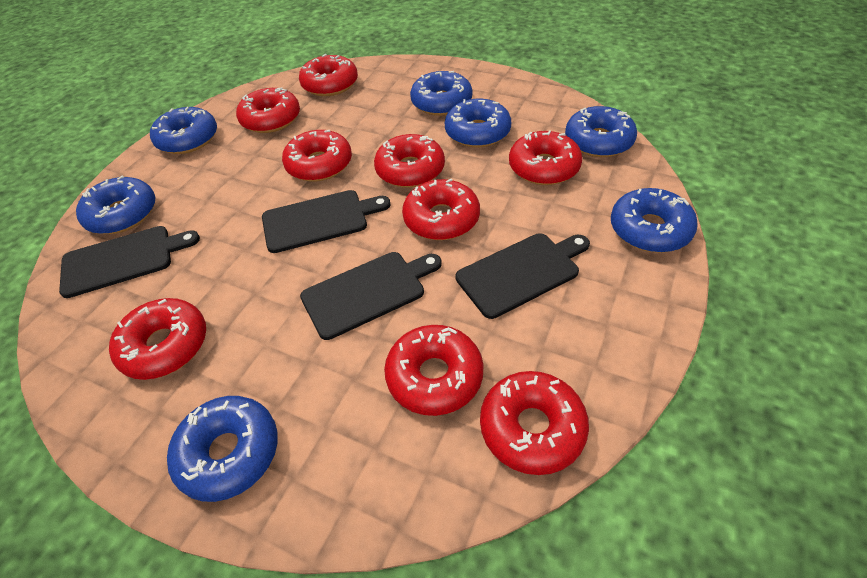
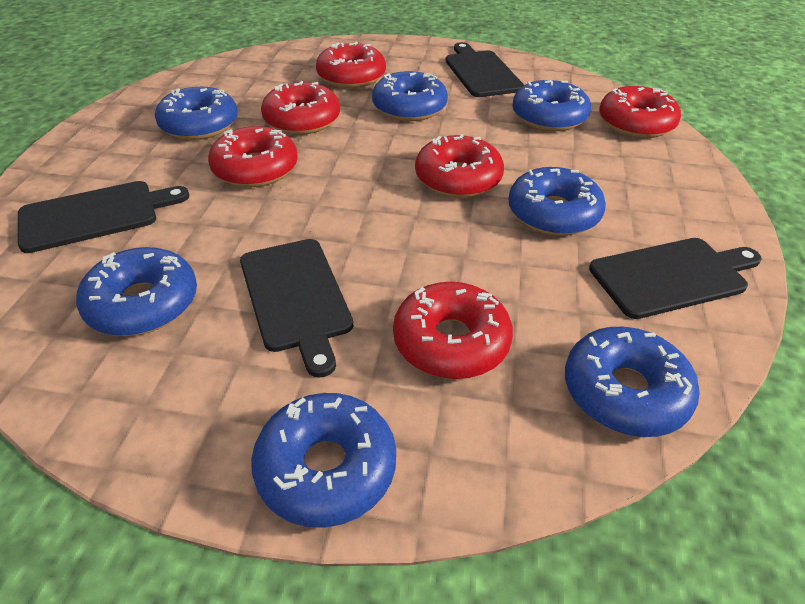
red donut: 9 -> 6

